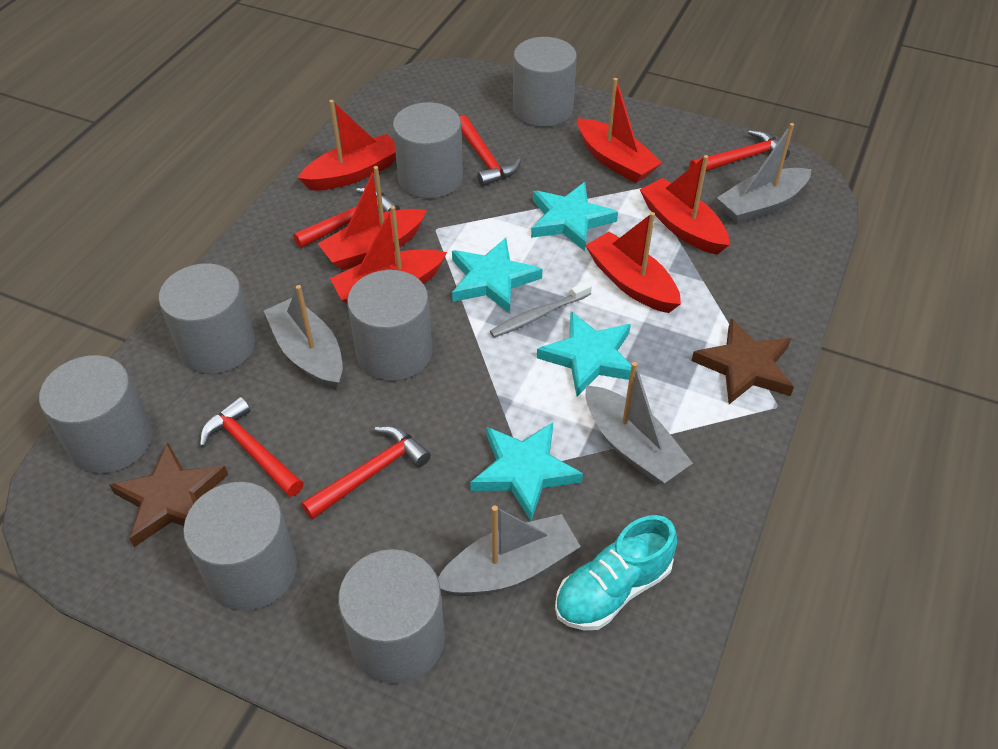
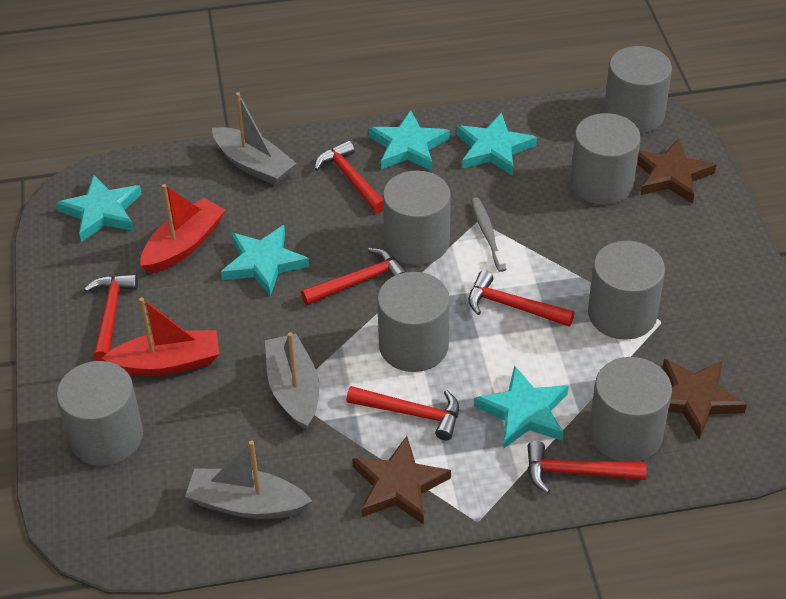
brown star: 2 -> 3
grey boat: 4 -> 3
red boat: 6 -> 2
red hammer: 5 -> 6
turquoise shoe: 1 -> 0
turquoise star: 4 -> 5

